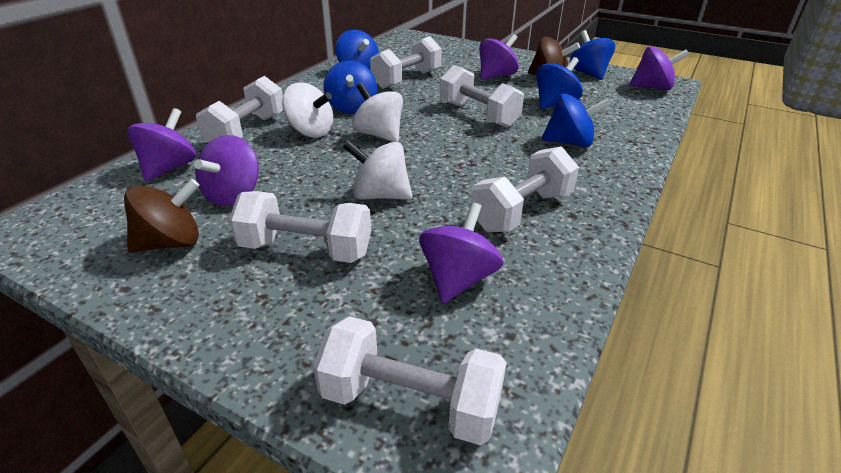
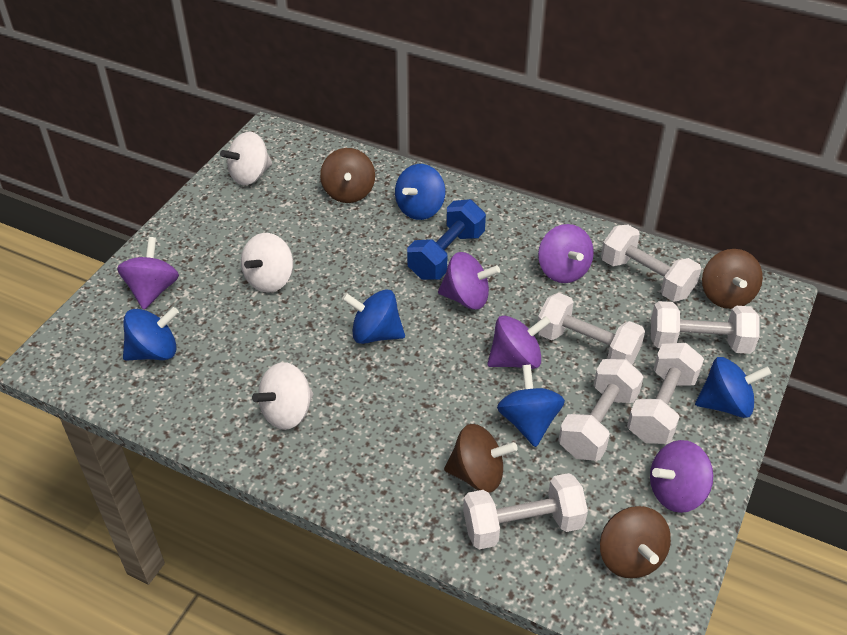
blue dumbbell: 0 -> 1
brown spinning top: 2 -> 4

